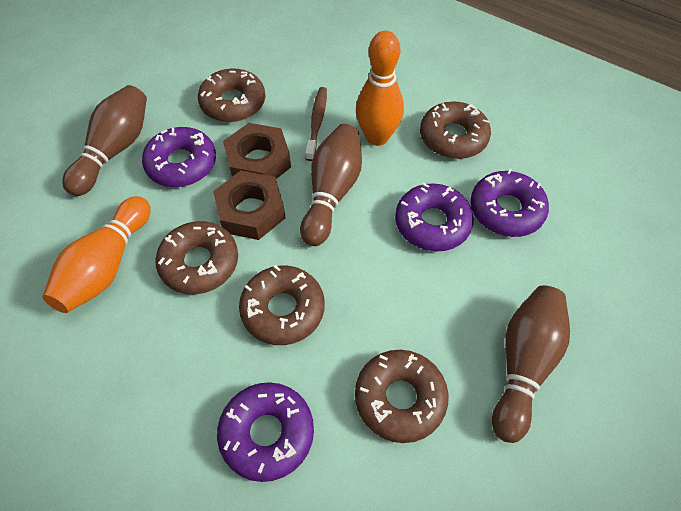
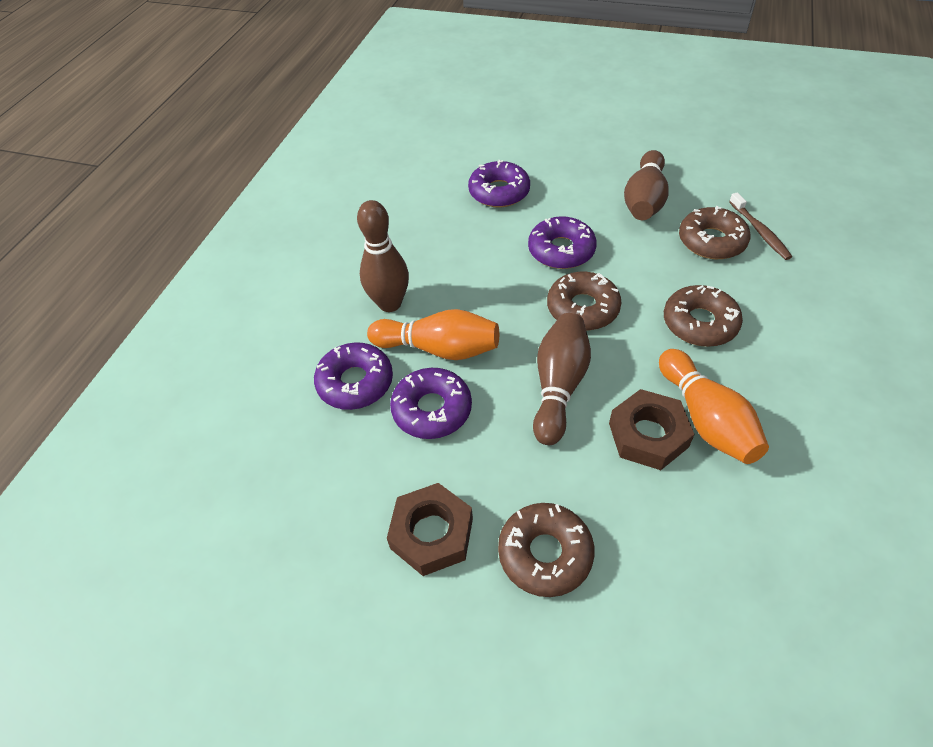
brown donut: 5 -> 4

